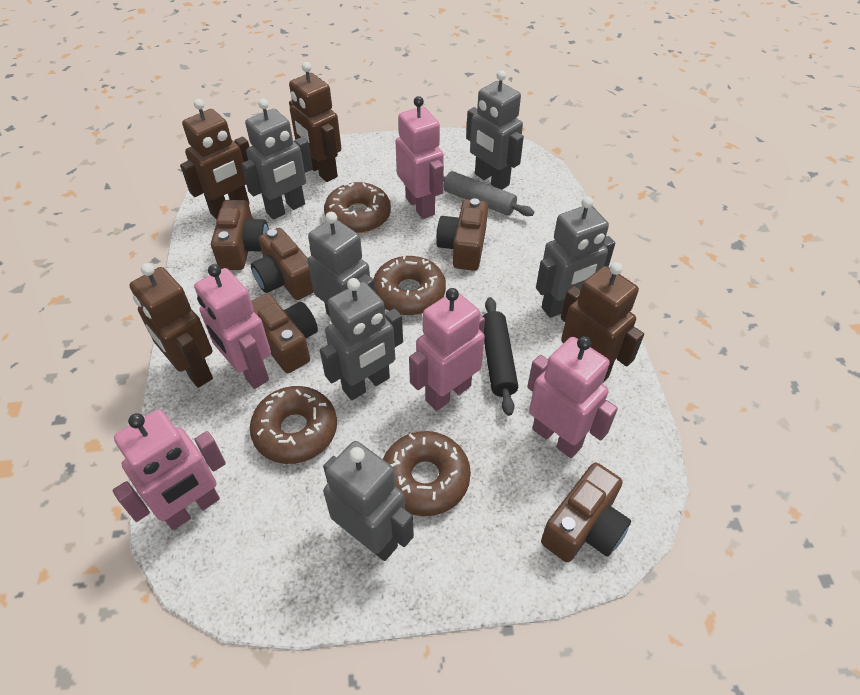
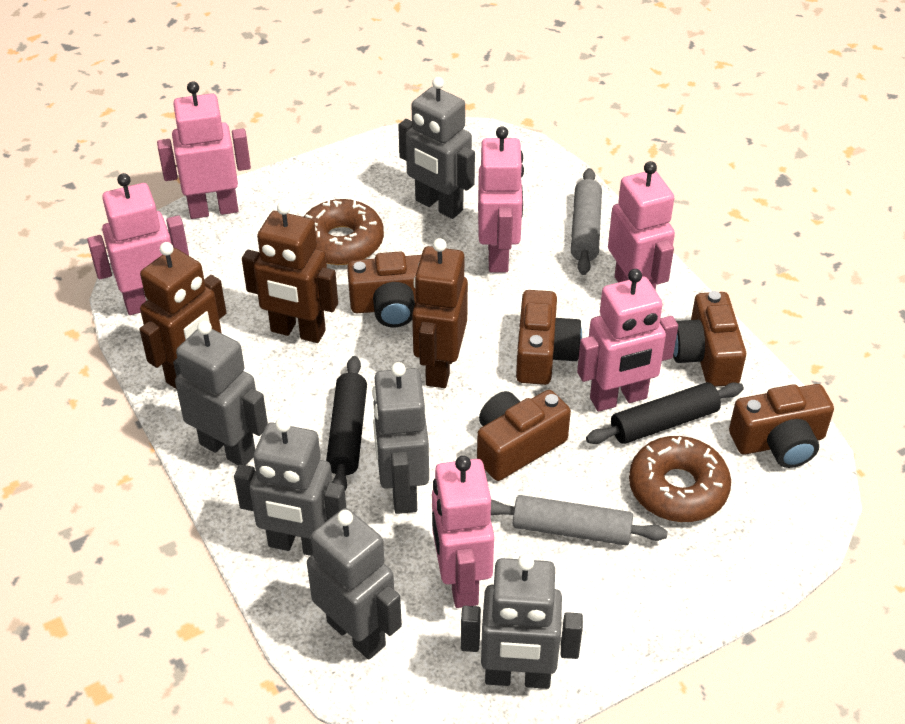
black rolling pin: 1 -> 2
brown donut: 4 -> 2
brown robot: 4 -> 3
grey rolling pin: 1 -> 2
pink robot: 5 -> 6

